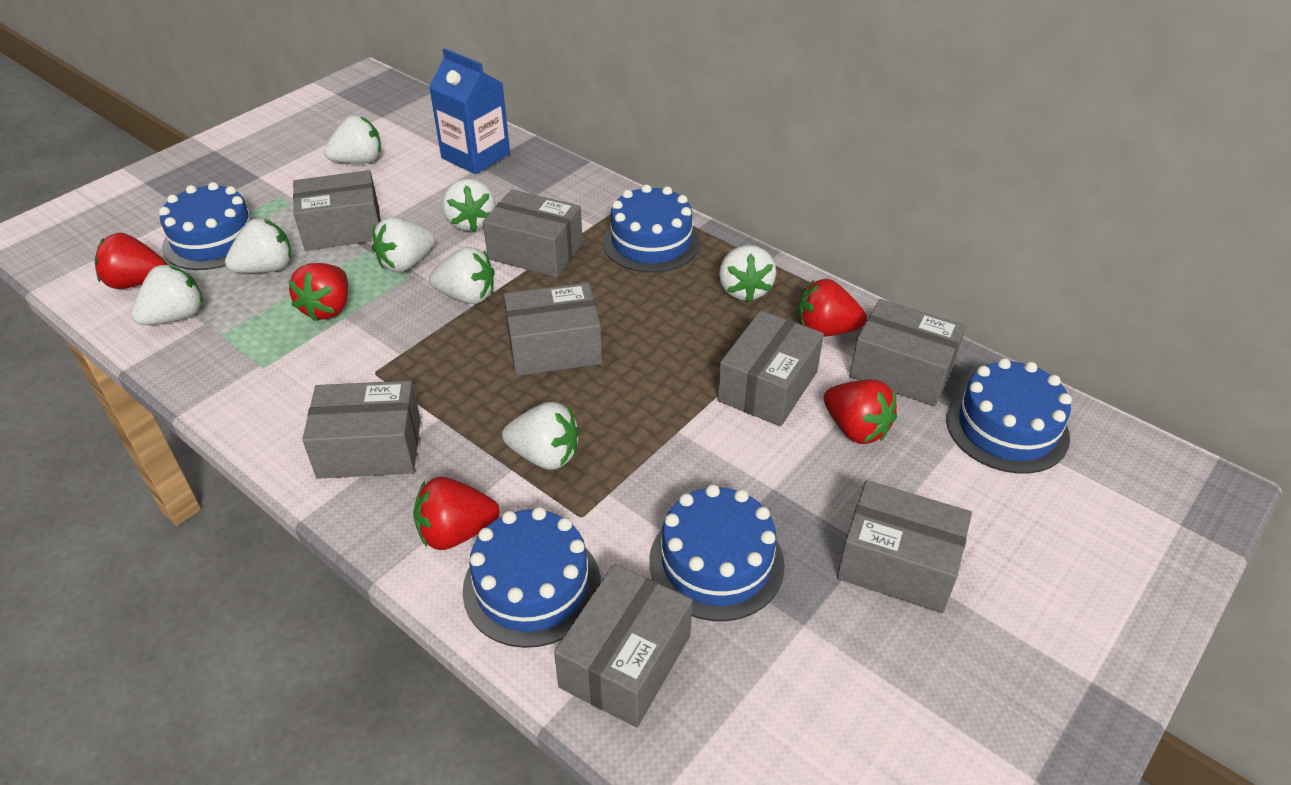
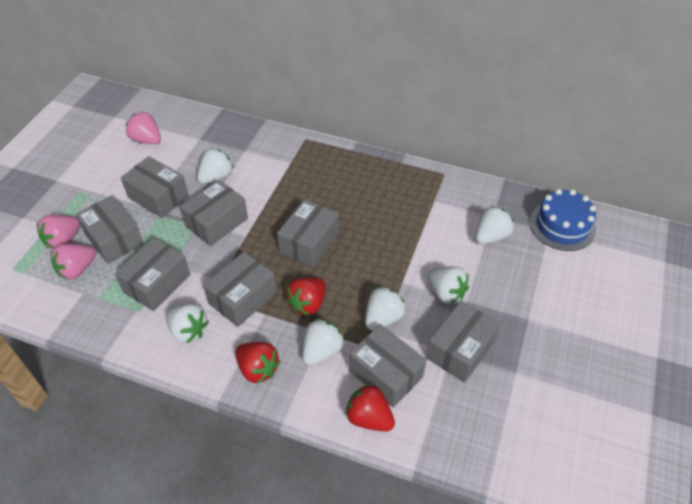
blue cake: 5 -> 1
blue carton: 1 -> 0
pink strawberry: 0 -> 3
red strawberry: 5 -> 3
white strawberry: 8 -> 6

